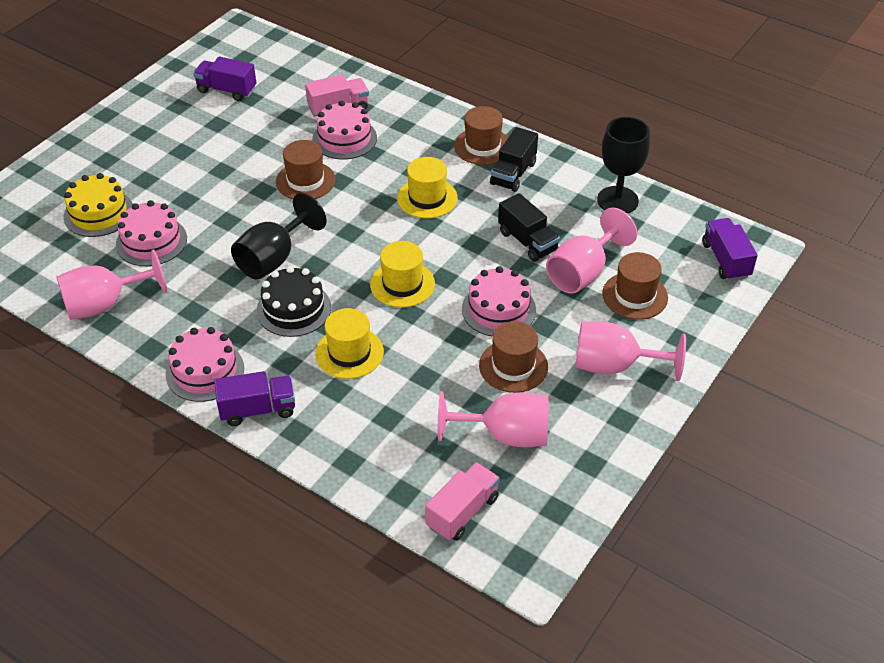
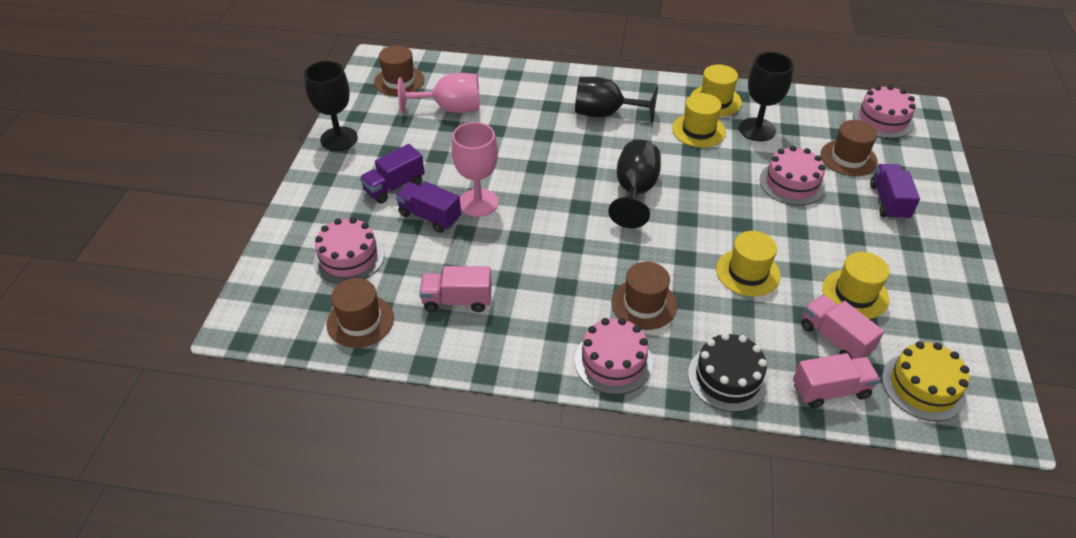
black goblet: 2 -> 4
black truck: 2 -> 0
pink goblet: 4 -> 2
pink truck: 2 -> 3
yellow hat: 3 -> 4

